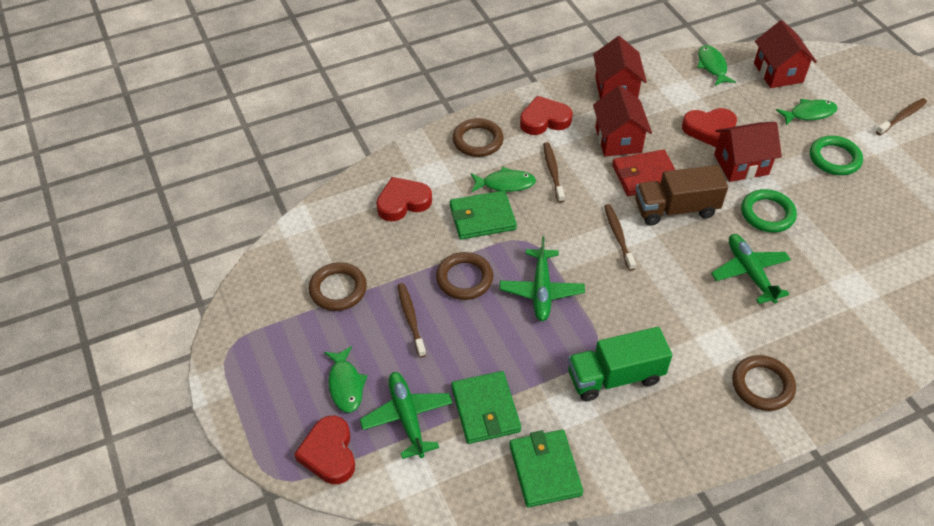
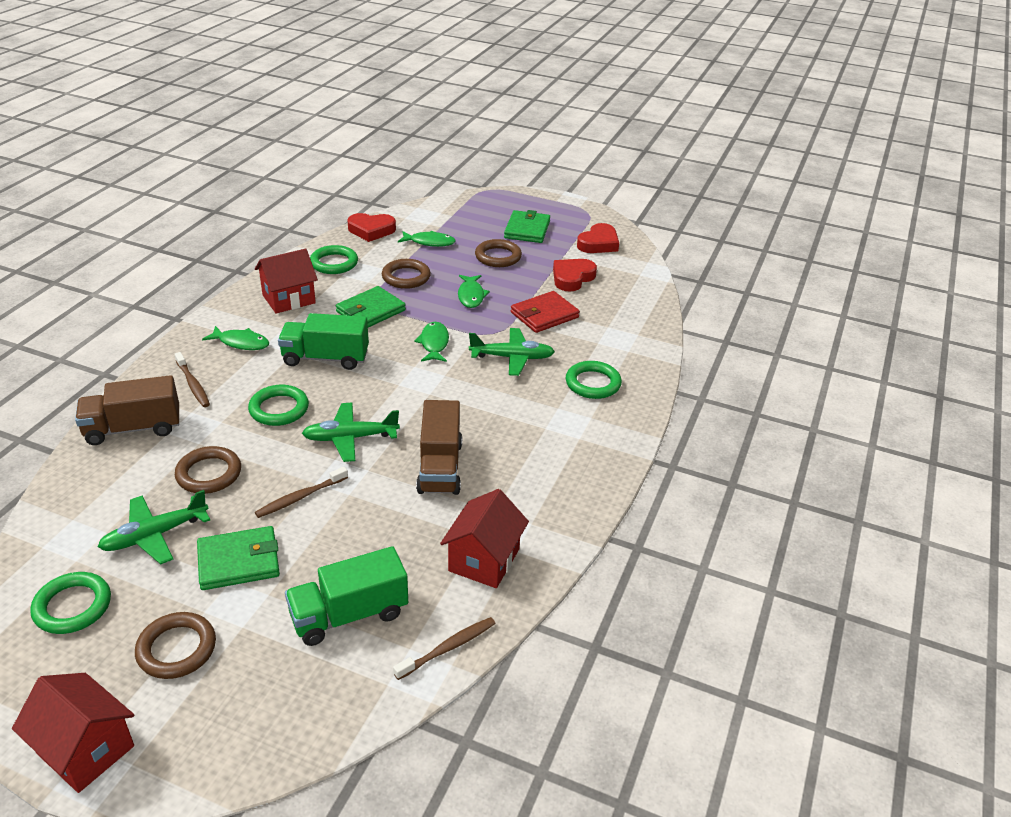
brown toothbrush: 4 -> 3
brown truck: 1 -> 2
green ring: 2 -> 4
green truck: 1 -> 2
red heart: 4 -> 3
red house: 4 -> 3

